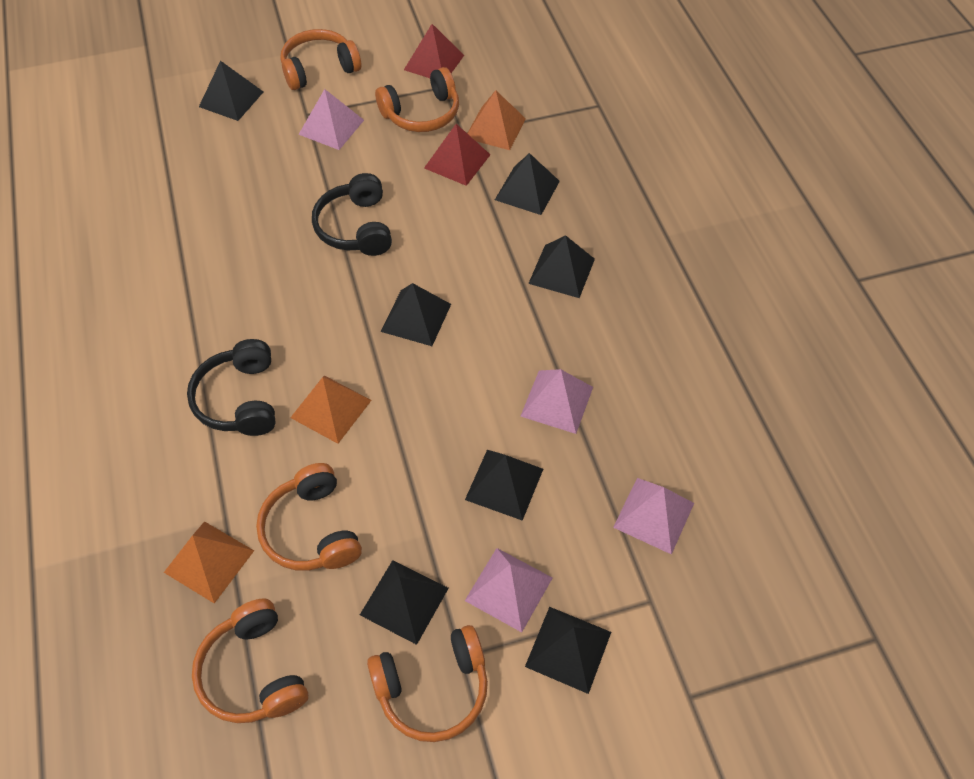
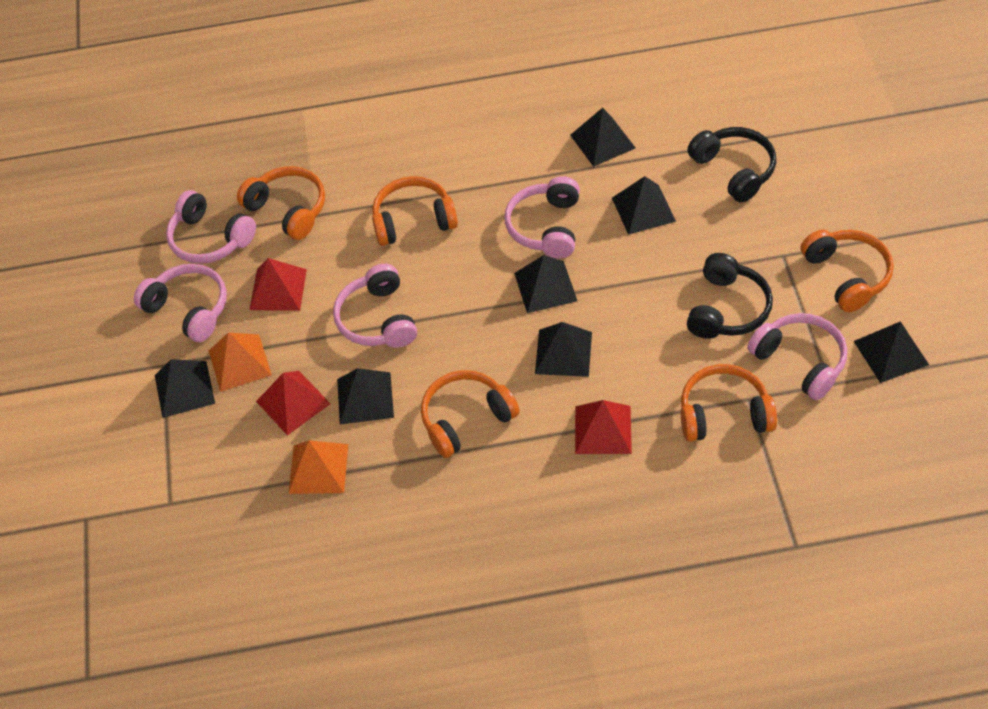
orange pyramid: 3 -> 2
pink headphones: 0 -> 5
pink pyramid: 4 -> 0
red pyramid: 2 -> 3

